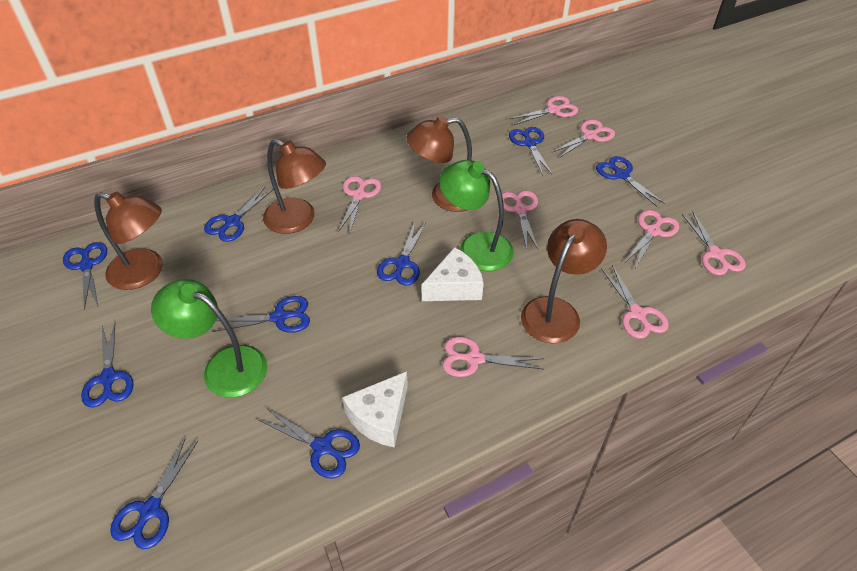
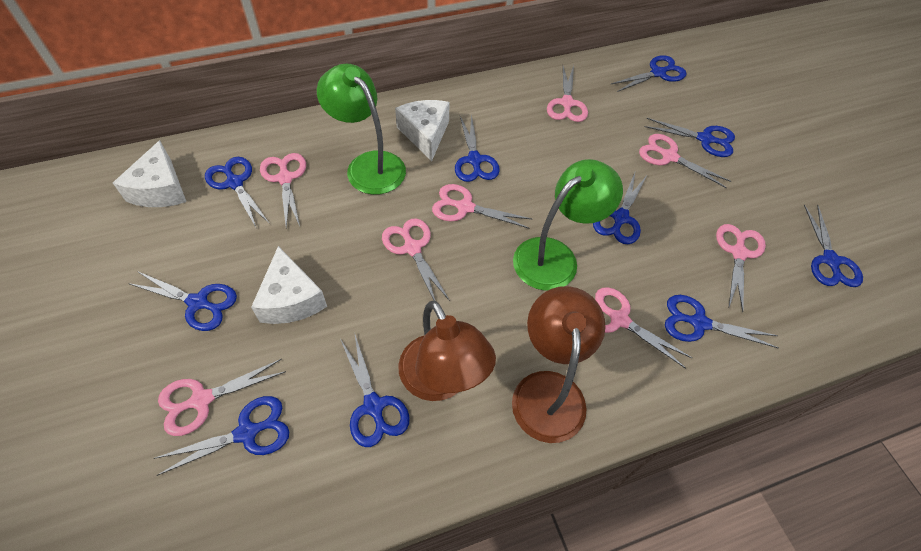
blue scissors: 9 -> 10
brown lamp: 4 -> 2
white cheese: 2 -> 3

